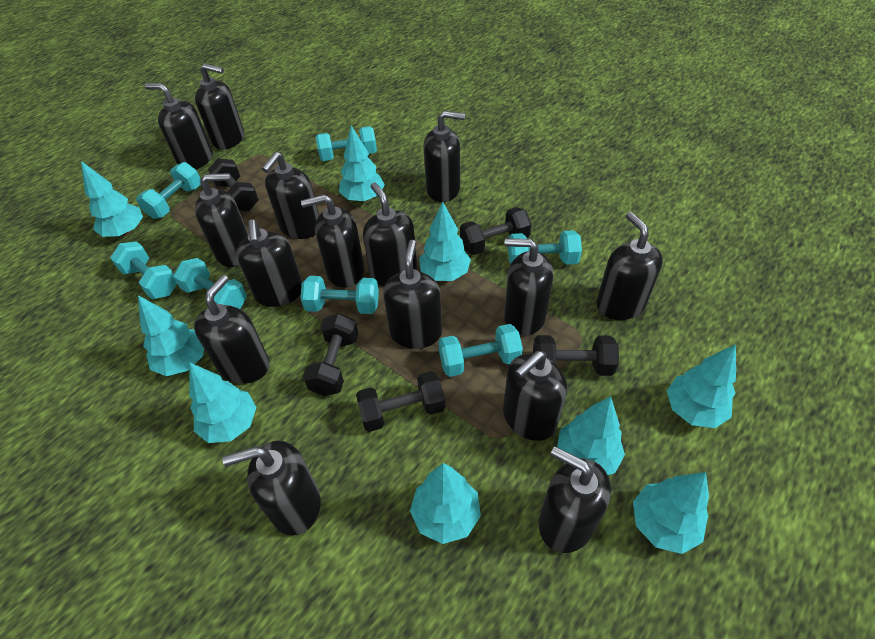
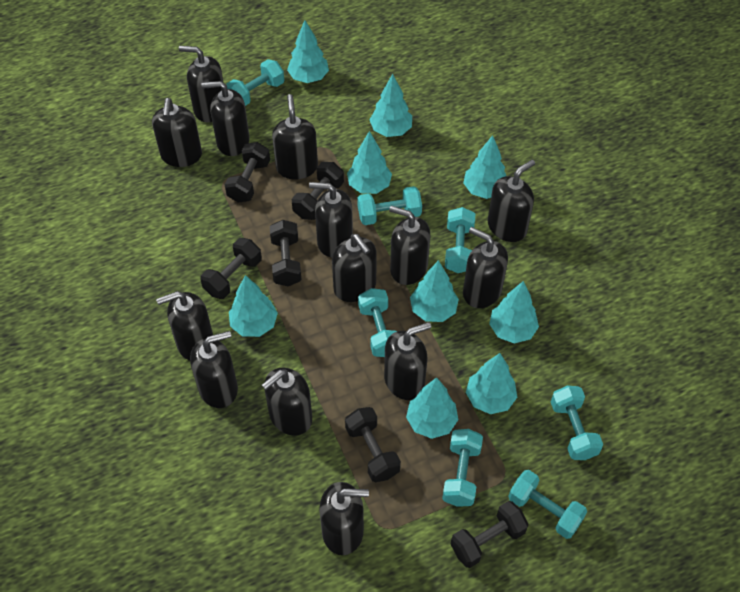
black dumbbell: 5 -> 6
black soap dispenser: 15 -> 14

